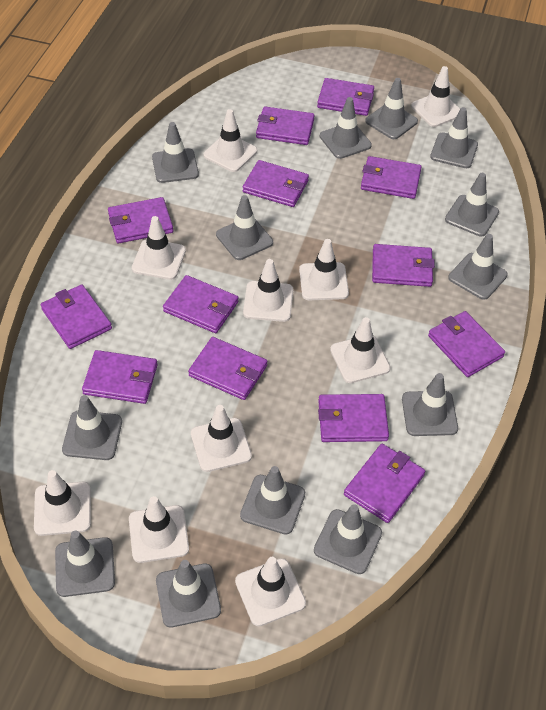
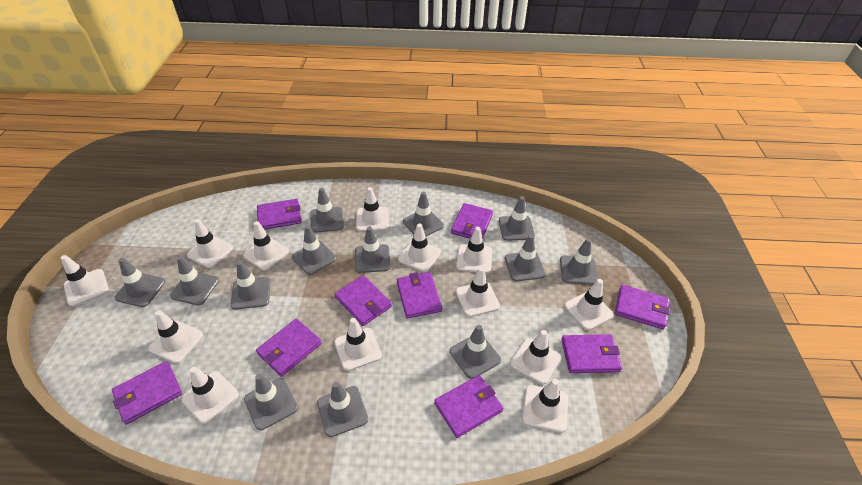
purple wallet: 13 -> 9
white traffic cone: 10 -> 13

